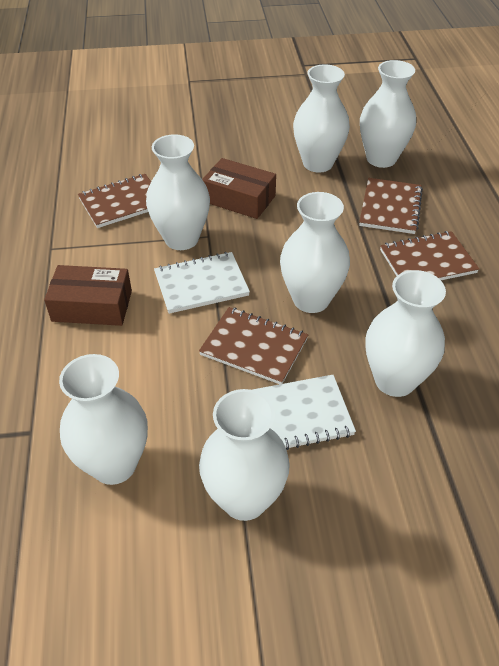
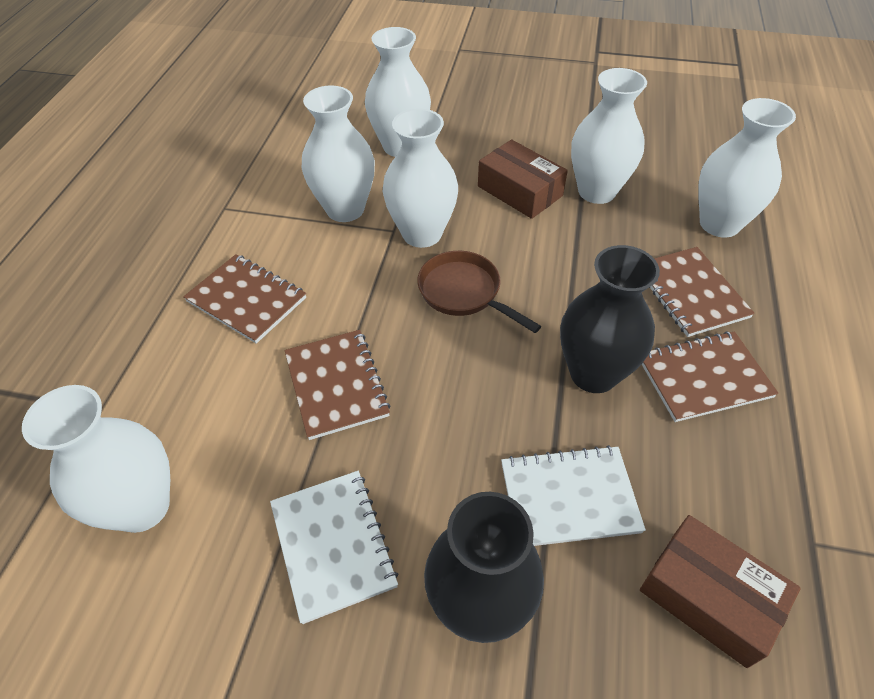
black vase: 0 -> 2
brown pan: 0 -> 1
white vase: 7 -> 6

